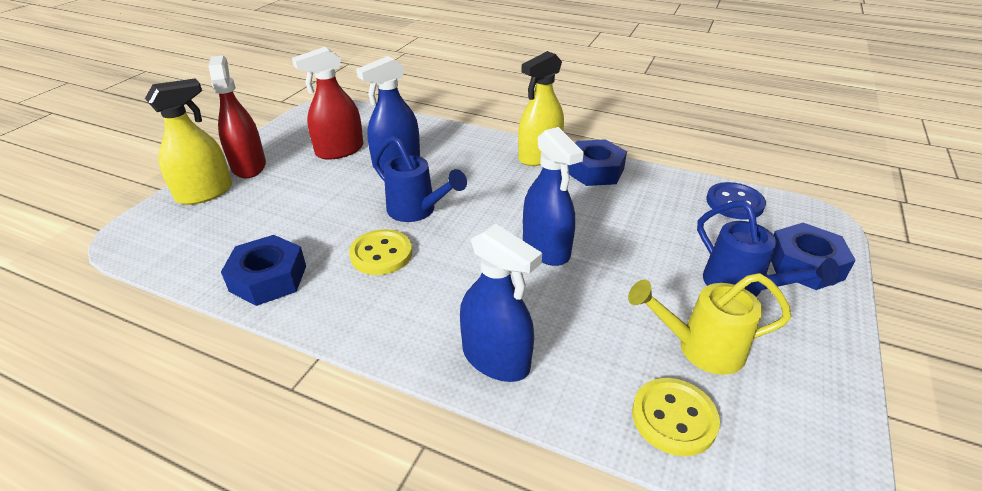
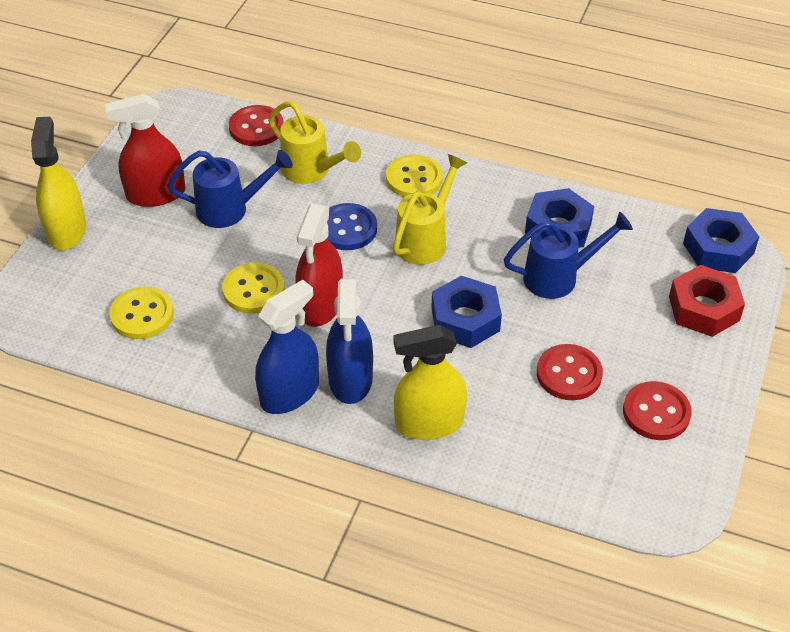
blue spray bottle: 3 -> 2
red button: 0 -> 3
red nut: 0 -> 1
yellow button: 2 -> 3
yellow watering can: 1 -> 2

